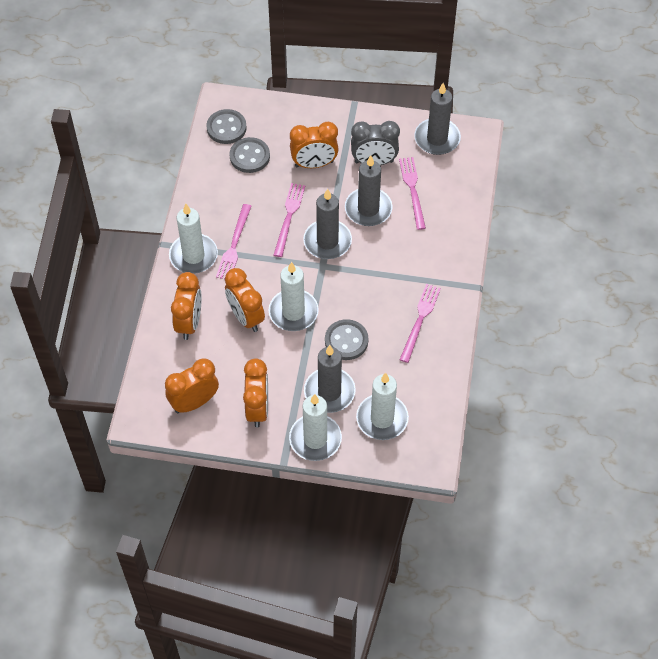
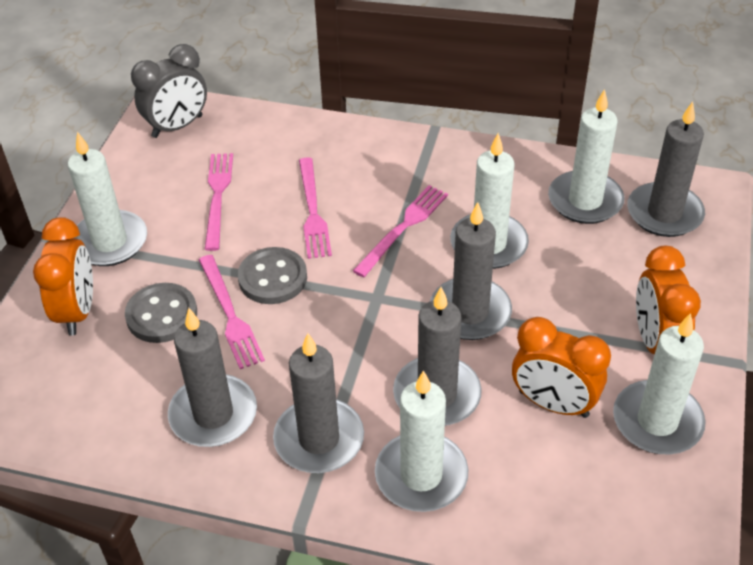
grey button: 3 -> 2
grey candle: 4 -> 5
orange clock: 5 -> 3
white candle: 4 -> 5

